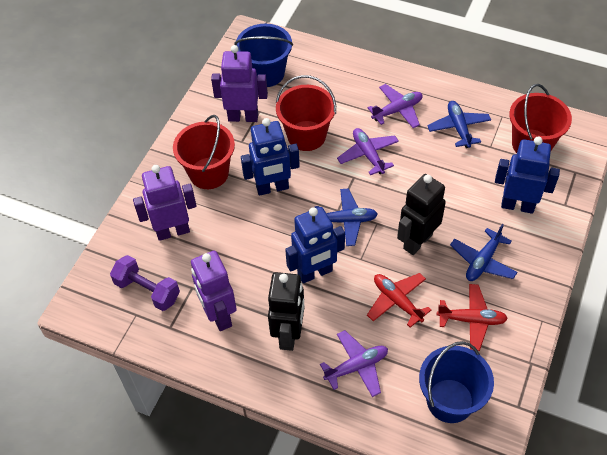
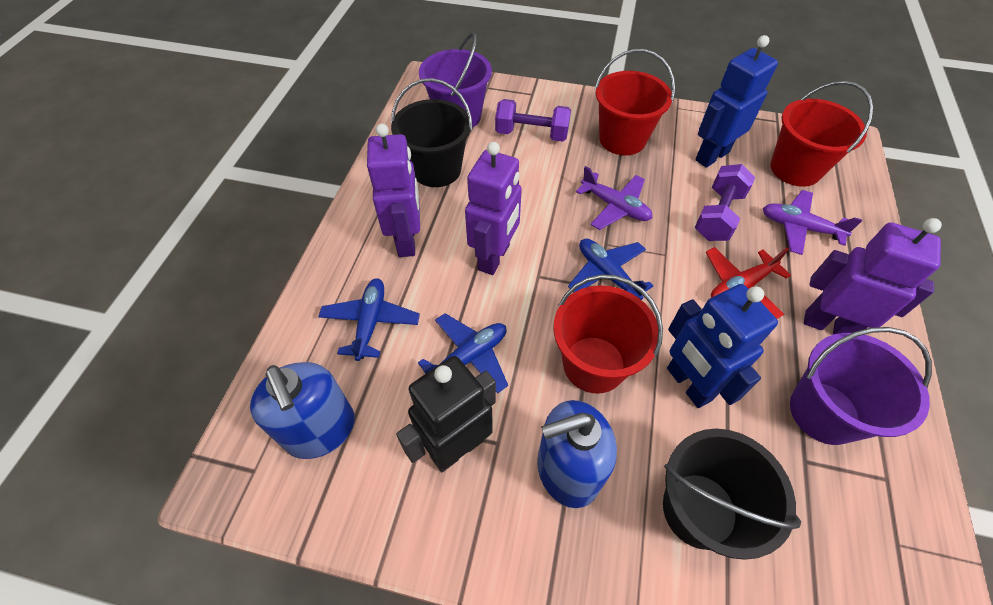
black bucket: 0 -> 2
black robot: 2 -> 1
blue bucket: 2 -> 0
blue robot: 3 -> 2
blue soap dispenser: 0 -> 2
purple bucket: 0 -> 2
purple dumbbell: 1 -> 2
purple plane: 3 -> 2
red plane: 2 -> 1

